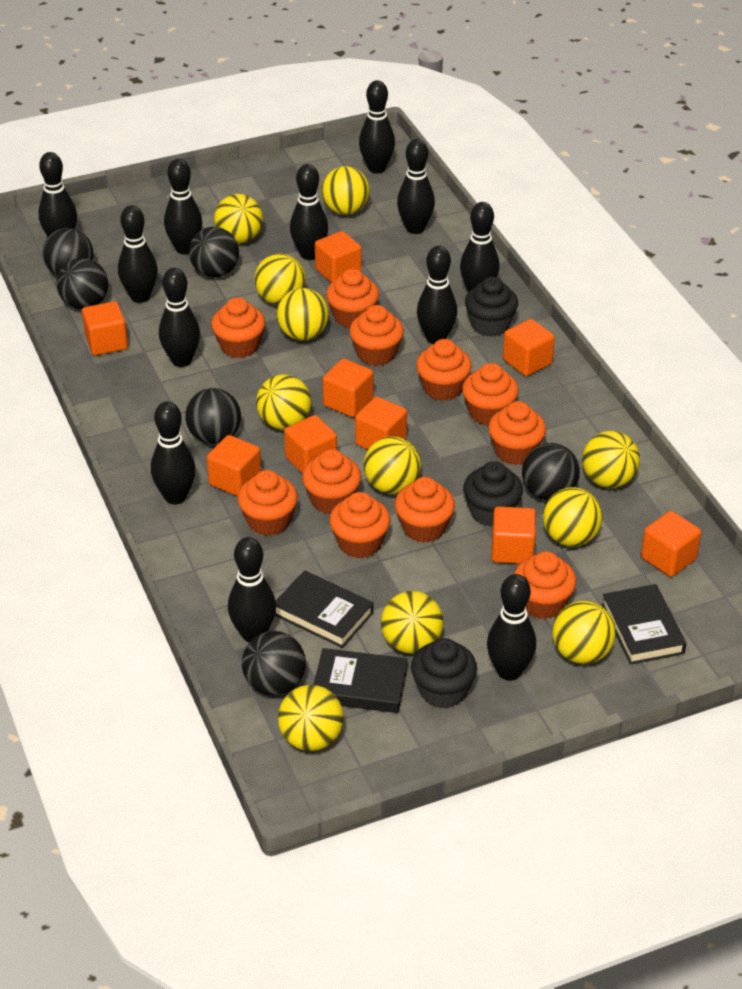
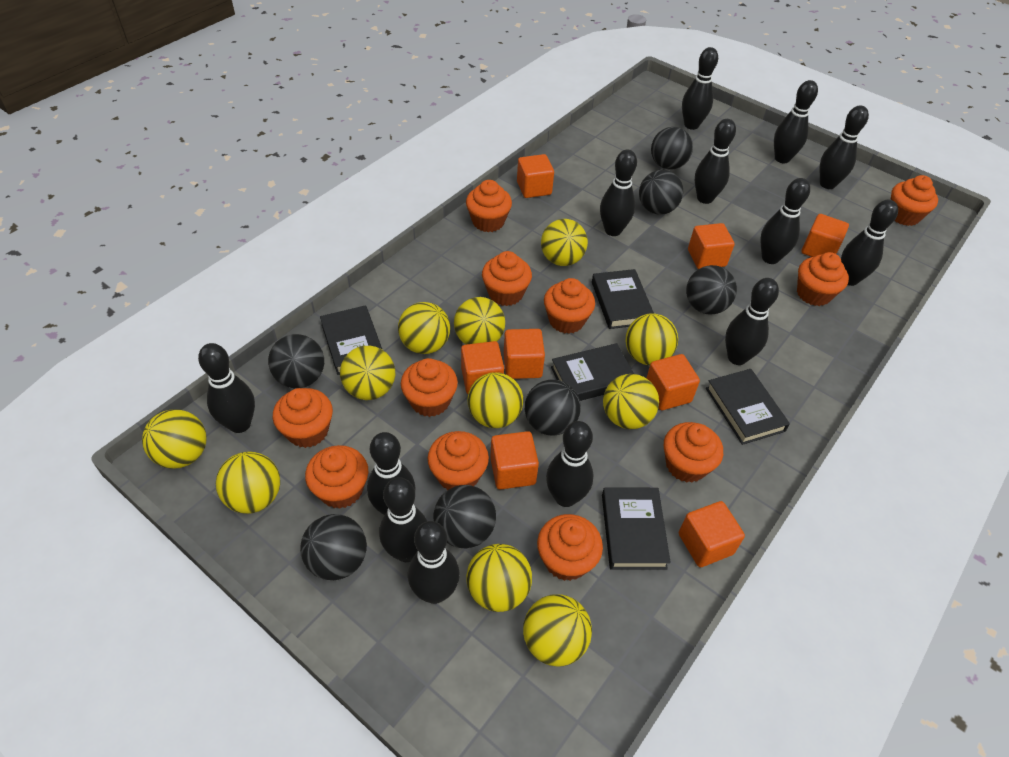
black ball: 6 -> 7
black book: 3 -> 5
black bowling pin: 12 -> 13
black cupcake: 3 -> 0
orange cube: 9 -> 8

